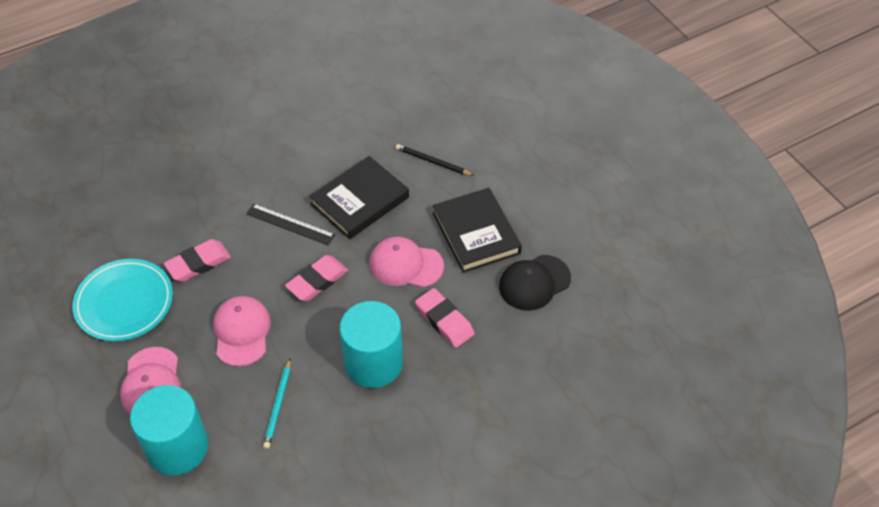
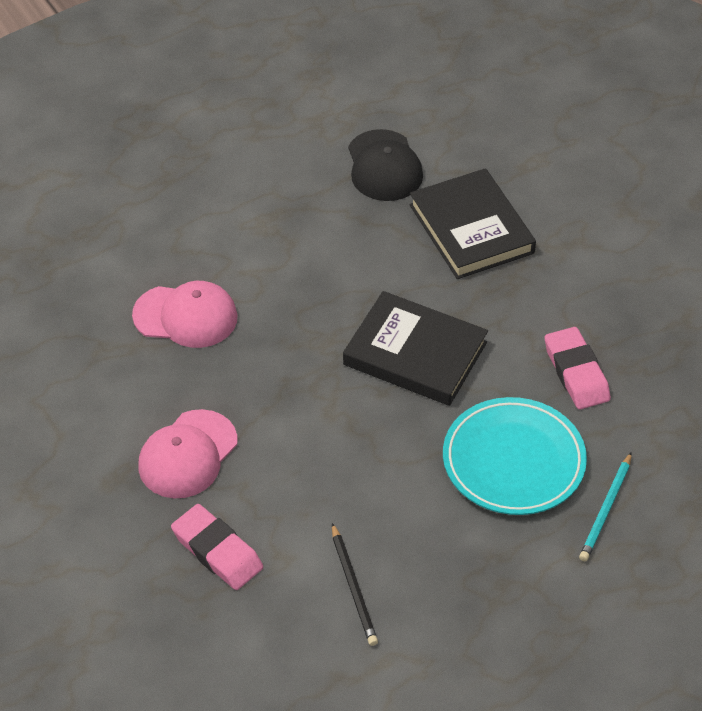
black ruler: 1 -> 0
pink cap: 3 -> 2
pink eraser: 3 -> 2
turquoise cylinder: 2 -> 0

